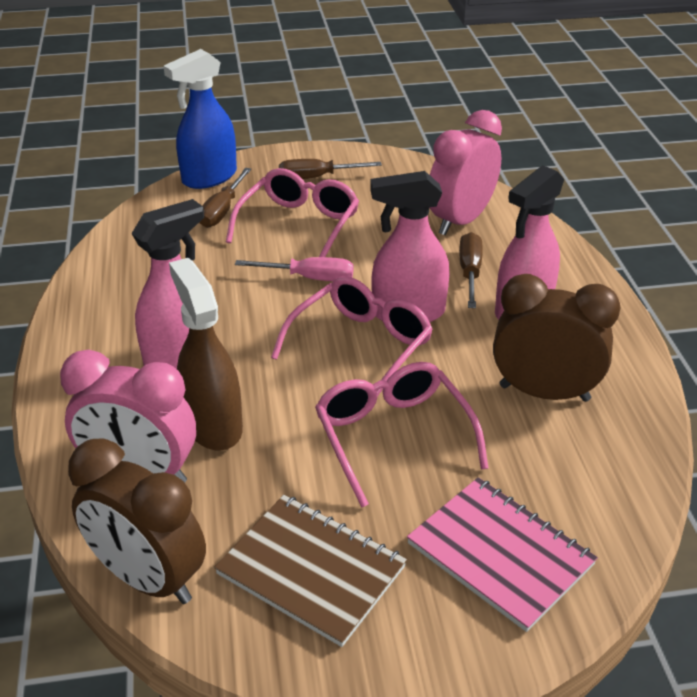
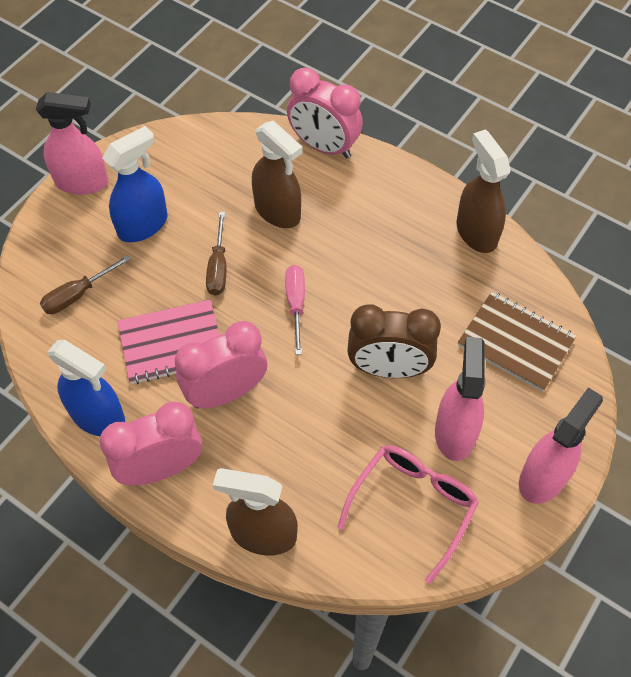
blue spray bottle: 1 -> 2
brown clock: 2 -> 1
brown screwdriver: 3 -> 2
brown spray bottle: 1 -> 3
pink clock: 2 -> 3
pink glasses: 3 -> 1

